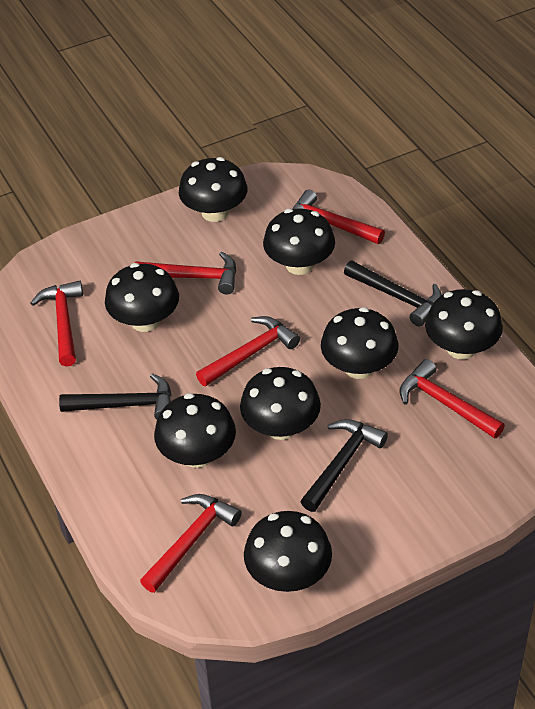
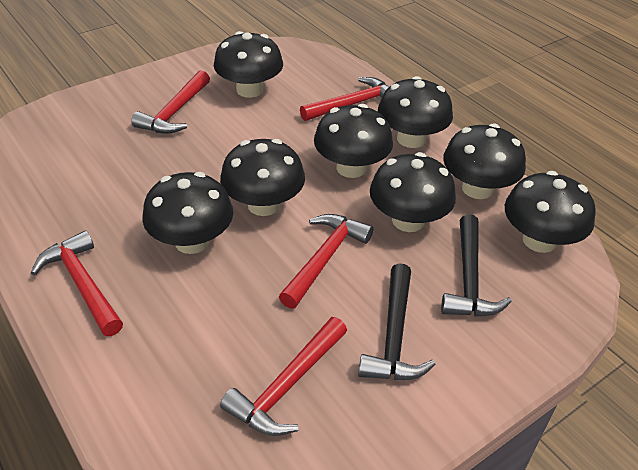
black hammer: 3 -> 2
red hammer: 6 -> 5

